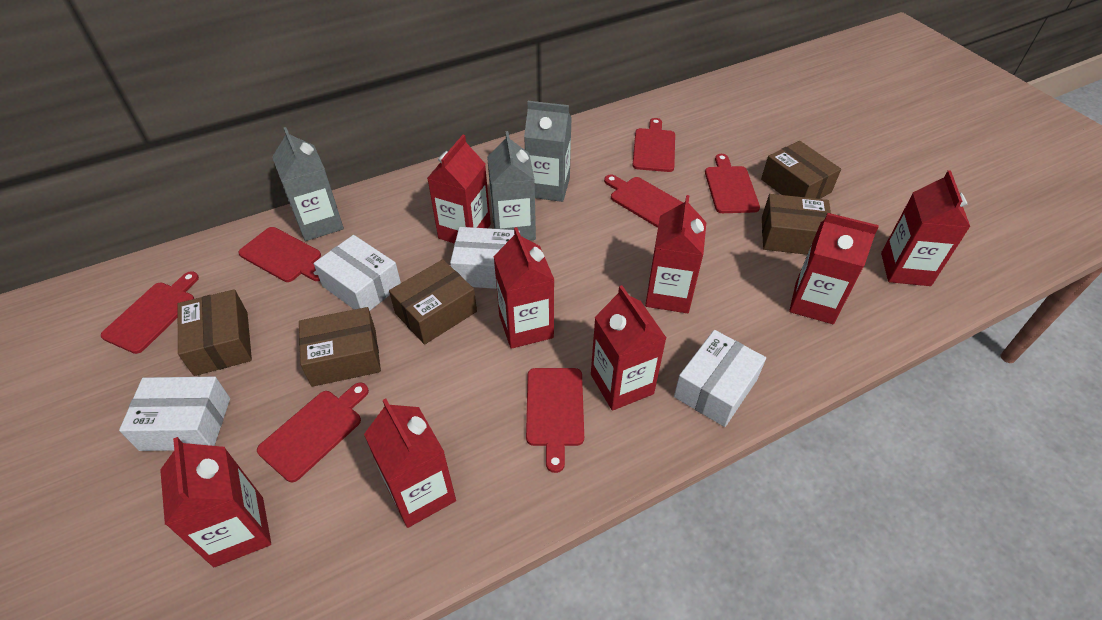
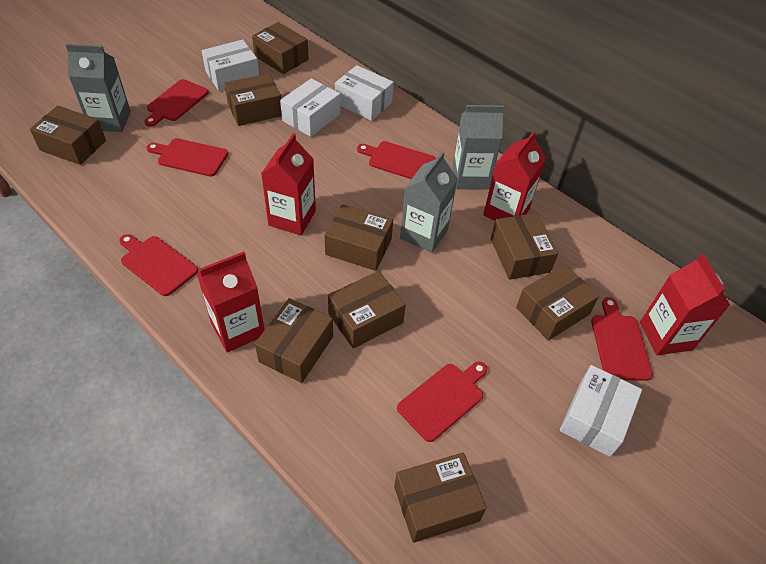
brown box: 5 -> 9
red carton: 8 -> 4
red cutting board: 7 -> 6

